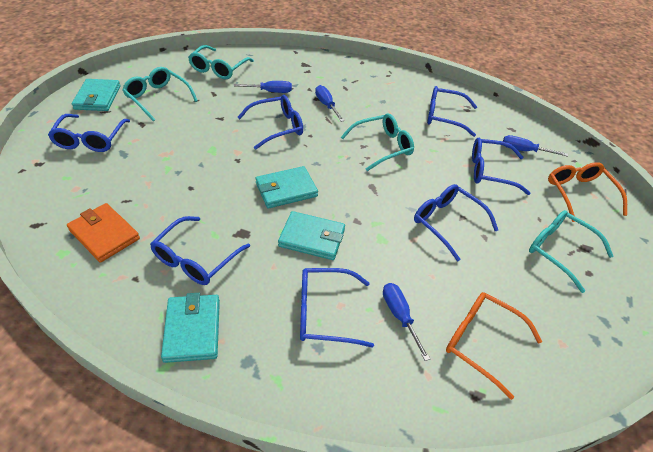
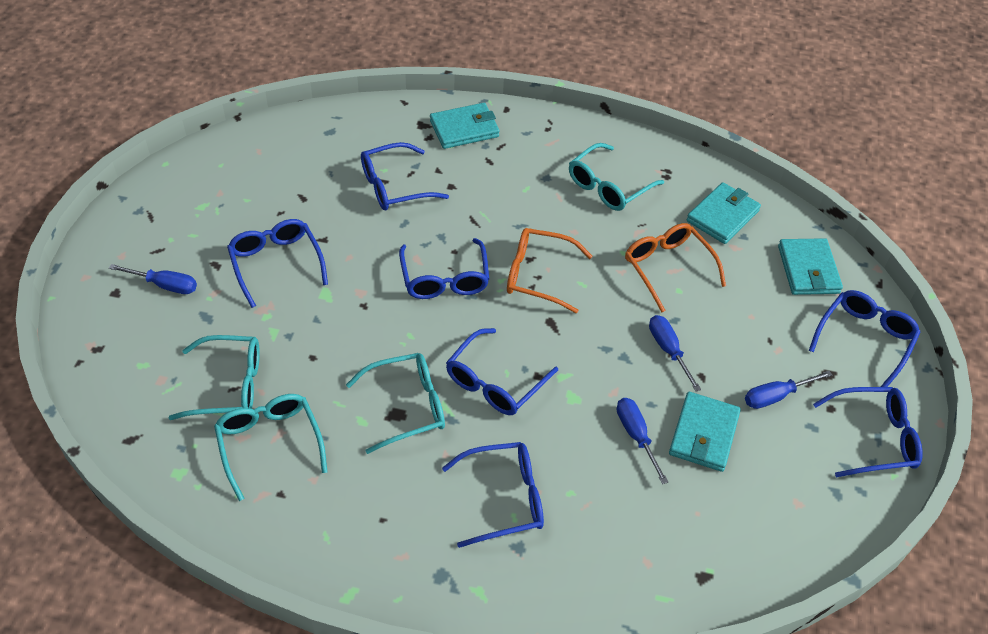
orange wallet: 1 -> 0

